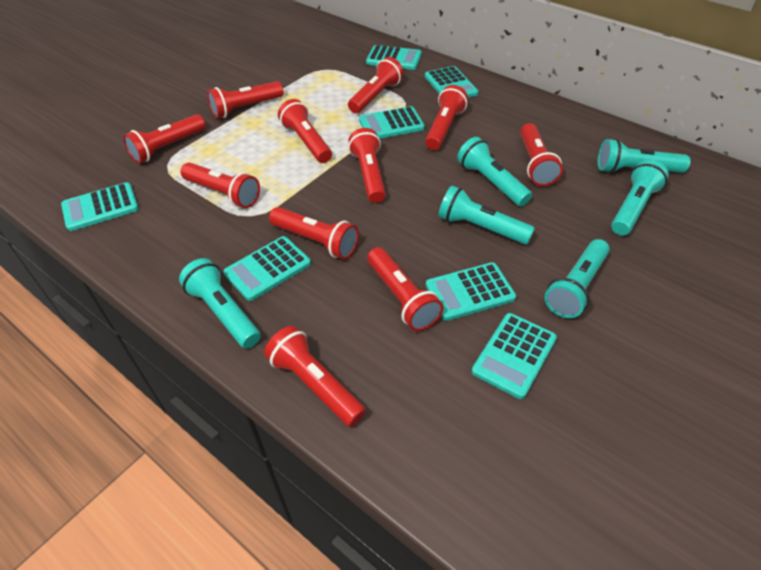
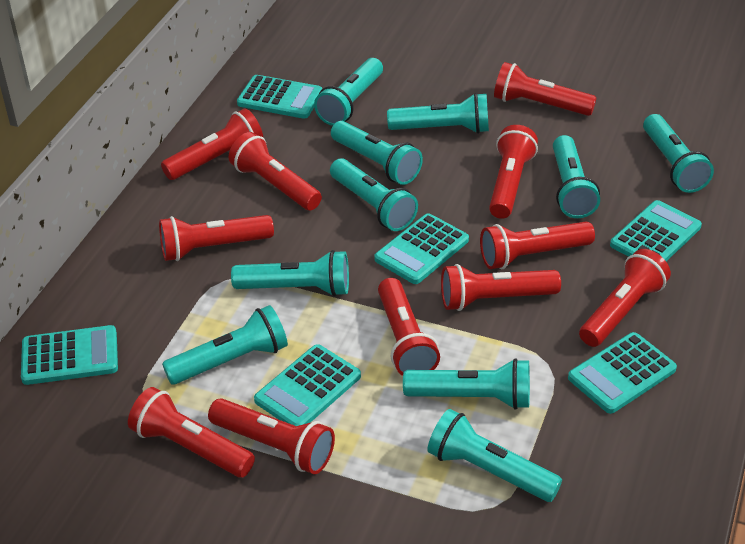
turquoise calculator: 7 -> 6
turquoise flashlight: 6 -> 10

